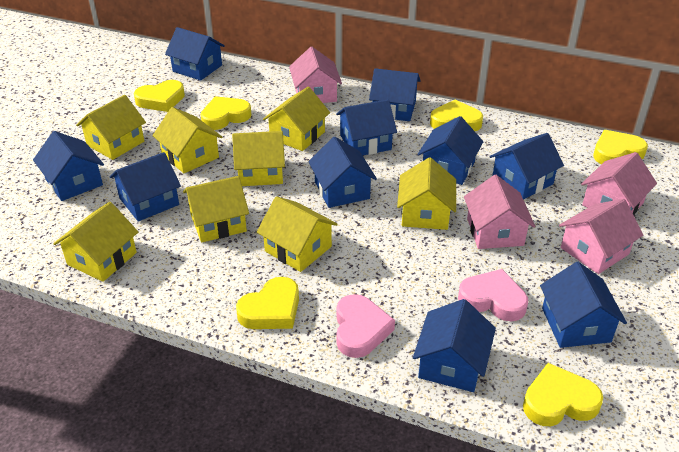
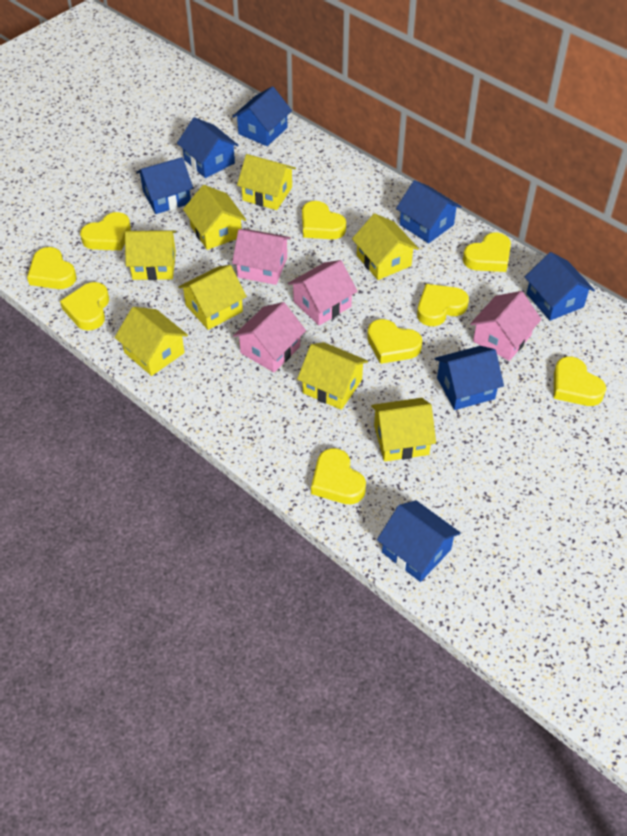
blue house: 10 -> 7
pink heart: 2 -> 0
yellow heart: 6 -> 9

